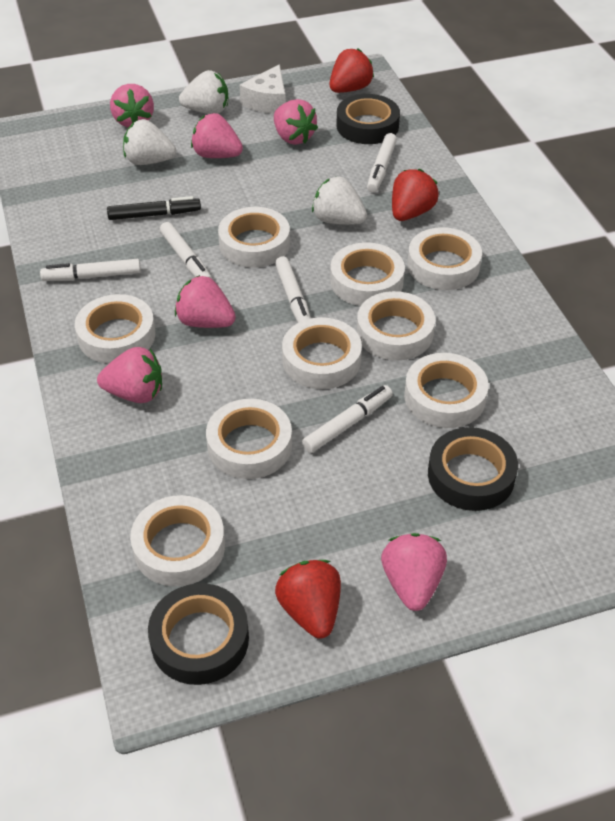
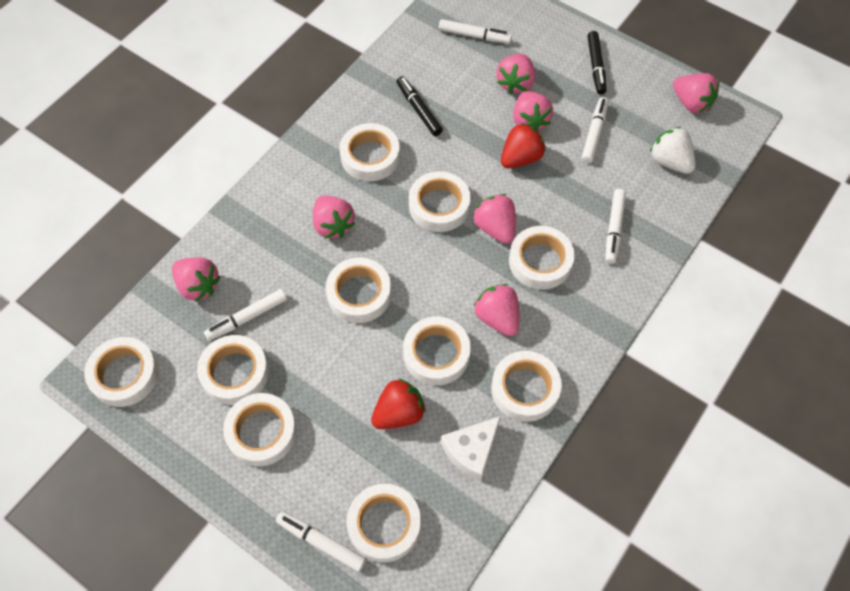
black marker: 1 -> 2
black tape: 3 -> 0
pink strawberry: 6 -> 7
red strawberry: 3 -> 2
white strawberry: 3 -> 1
white tape: 9 -> 10

